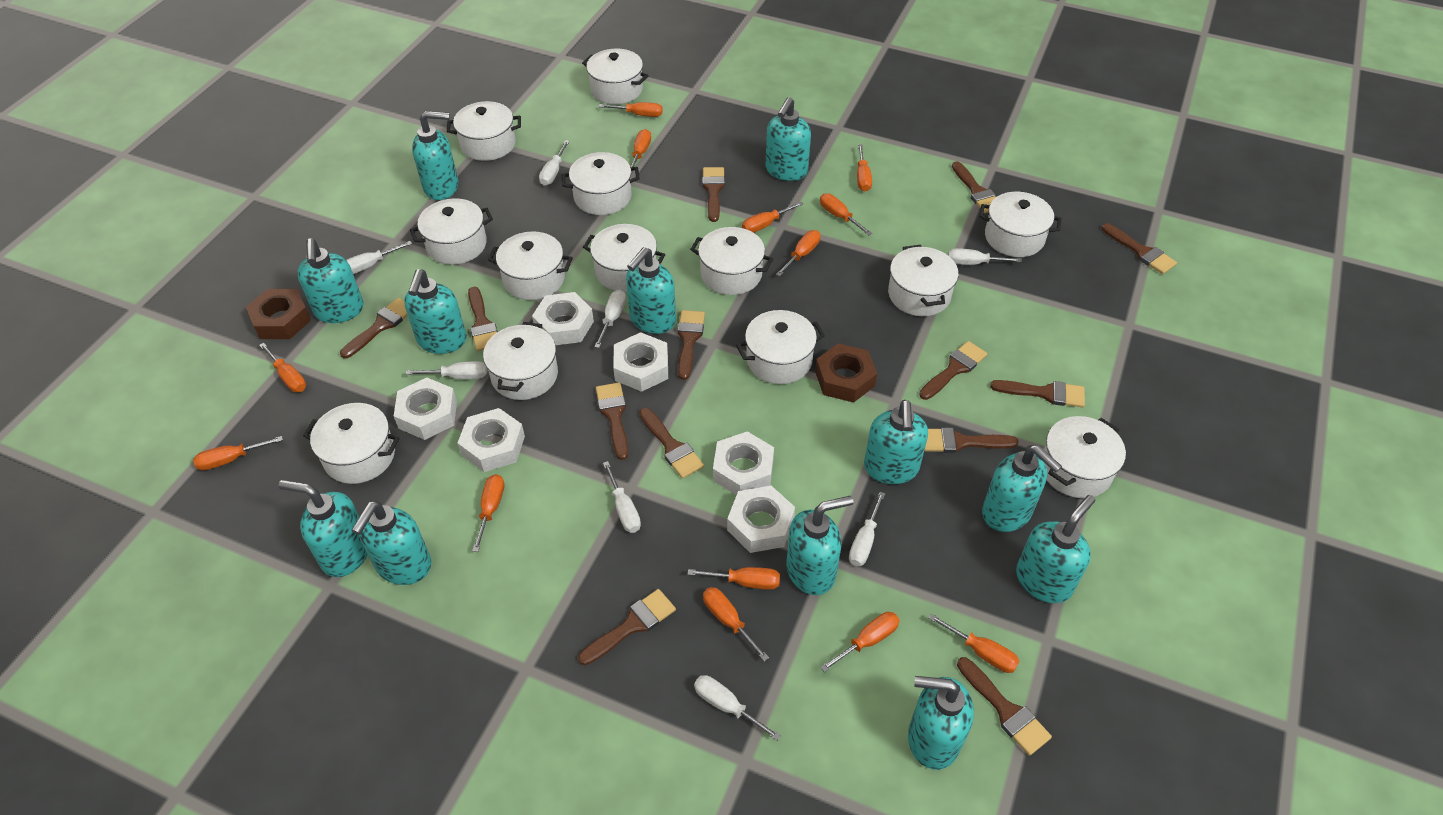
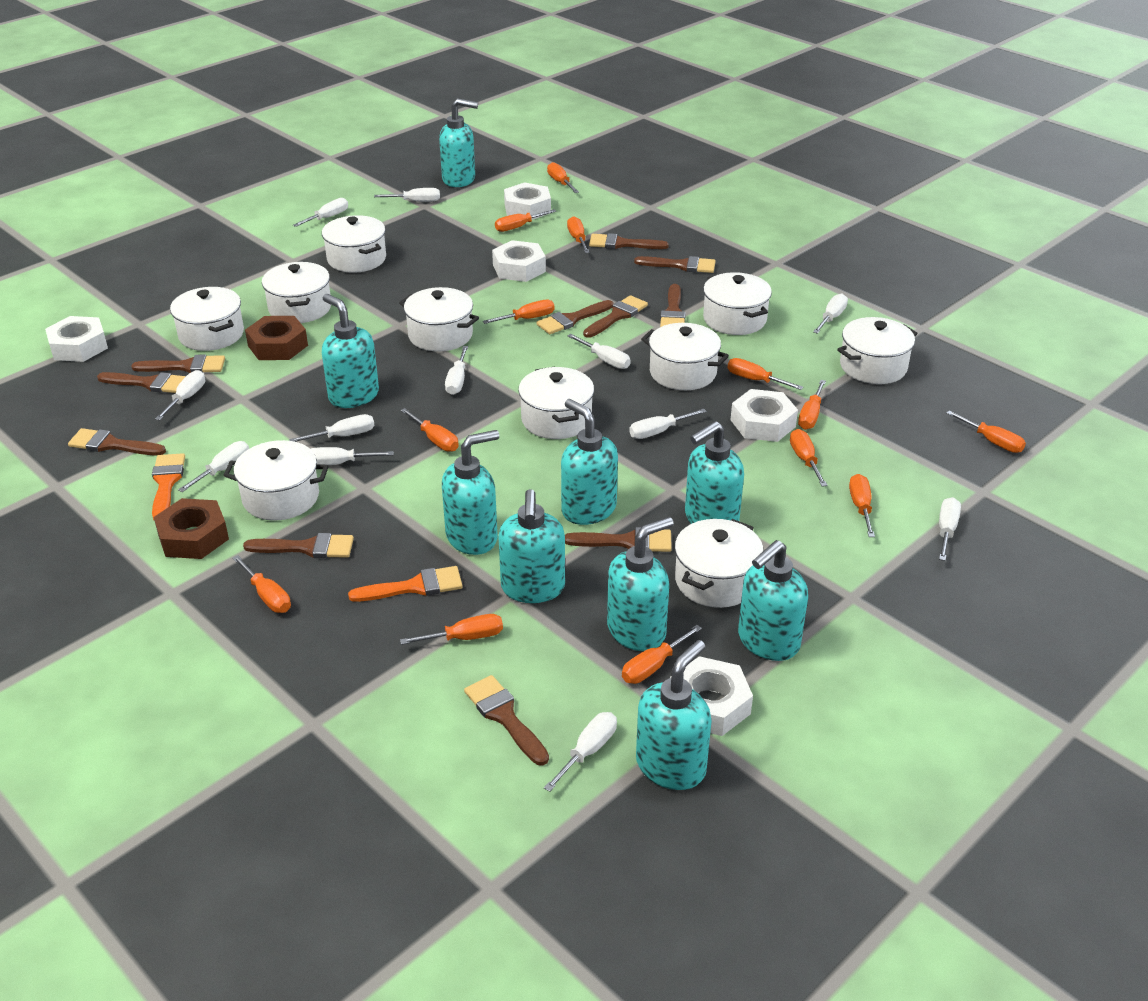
brown brush: 13 -> 11
orange brush: 0 -> 2
turquoise soap dispenser: 12 -> 9
white nut: 6 -> 5
white pot: 13 -> 10
white screwdriver: 8 -> 12

